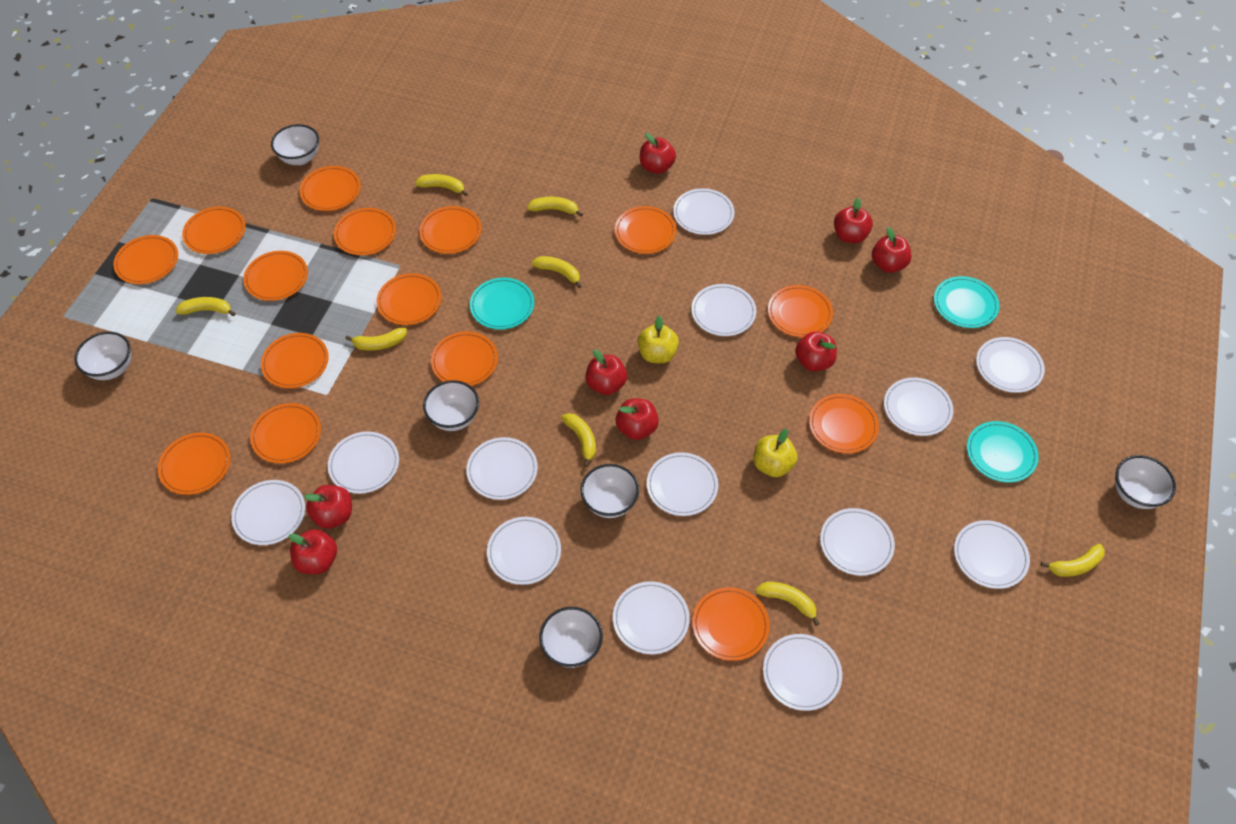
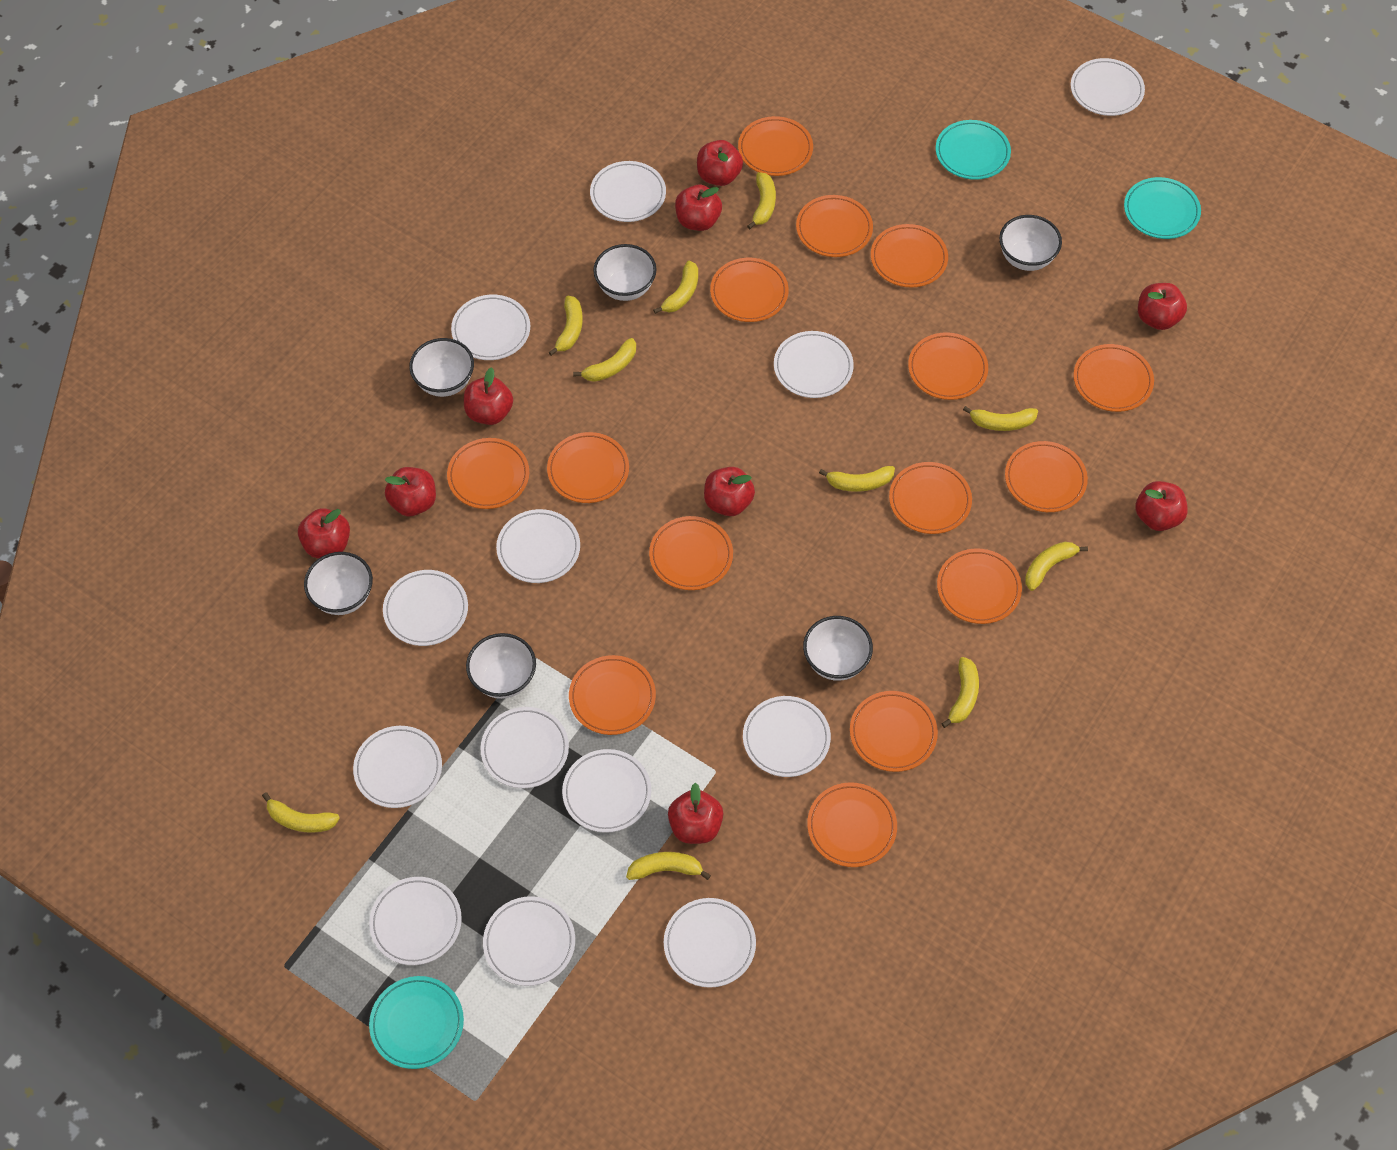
red apple: 8 -> 9
yellow apple: 2 -> 0
yellow banana: 8 -> 10

